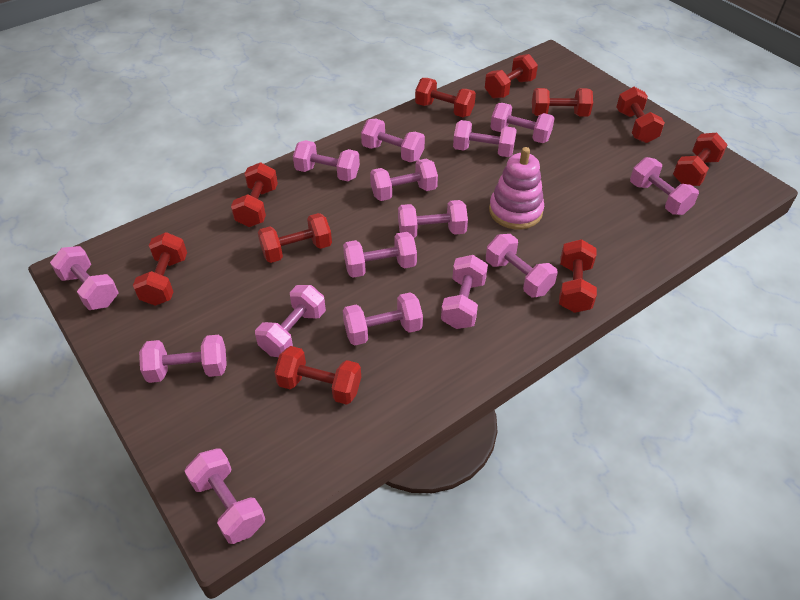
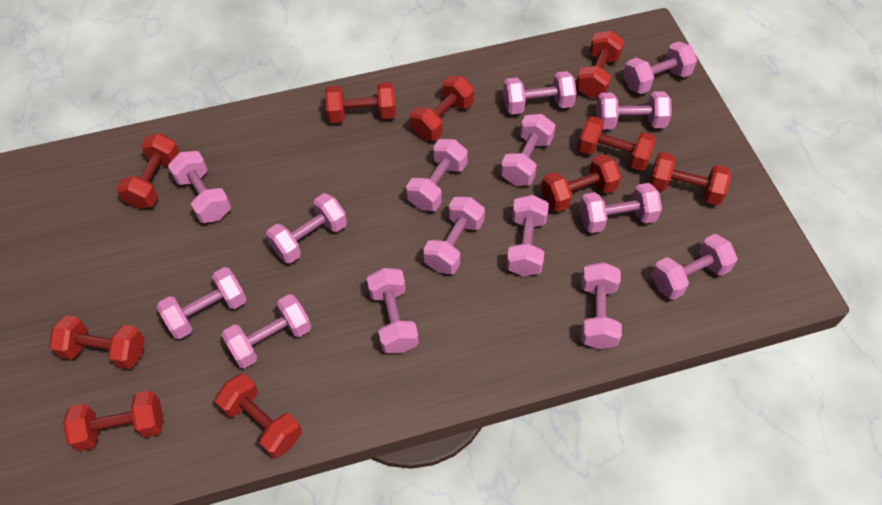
pink stacking toy: 1 -> 0

